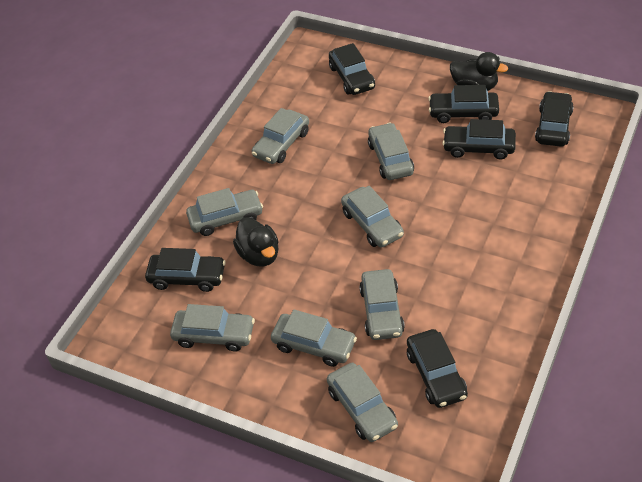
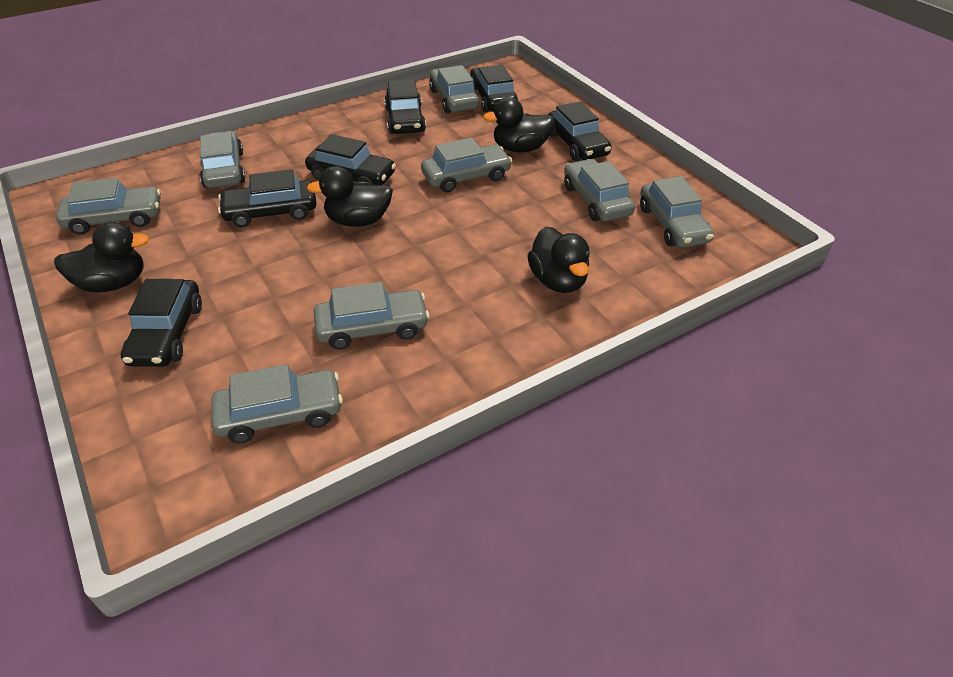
black duck: 2 -> 4

